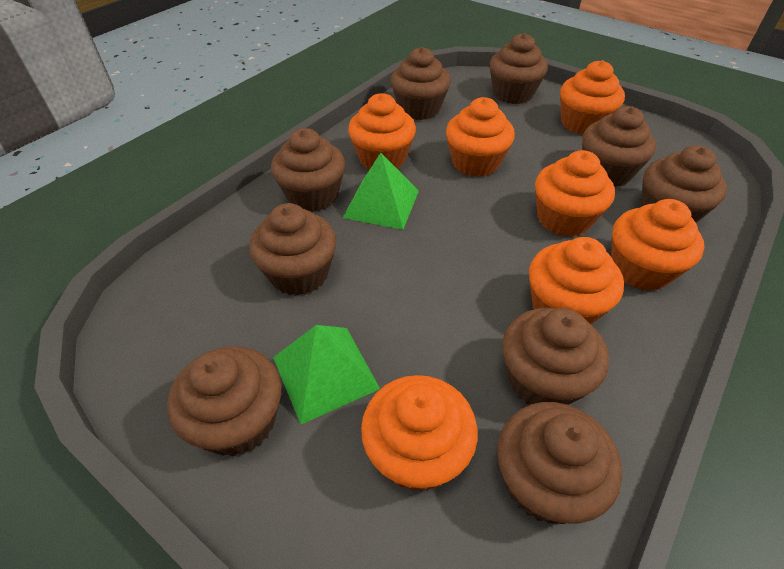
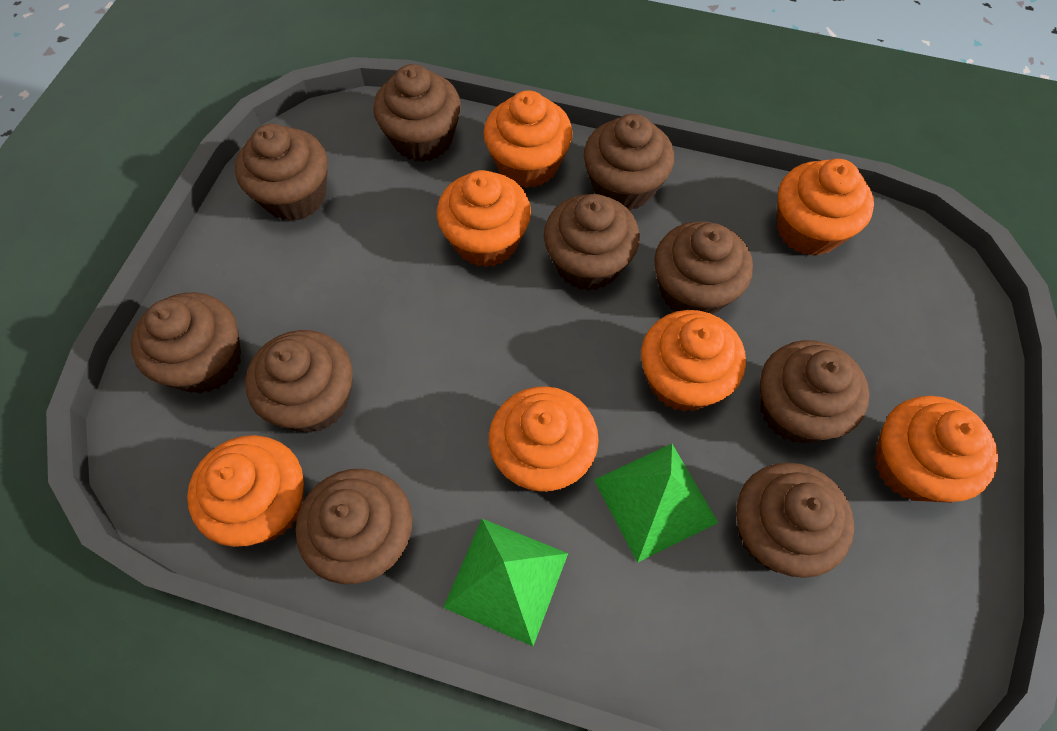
brown cupcake: 9 -> 10

